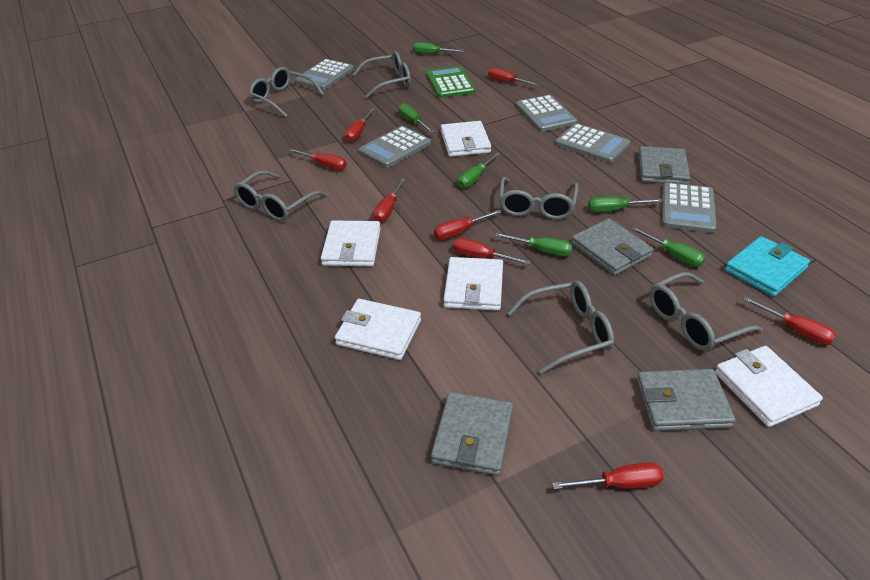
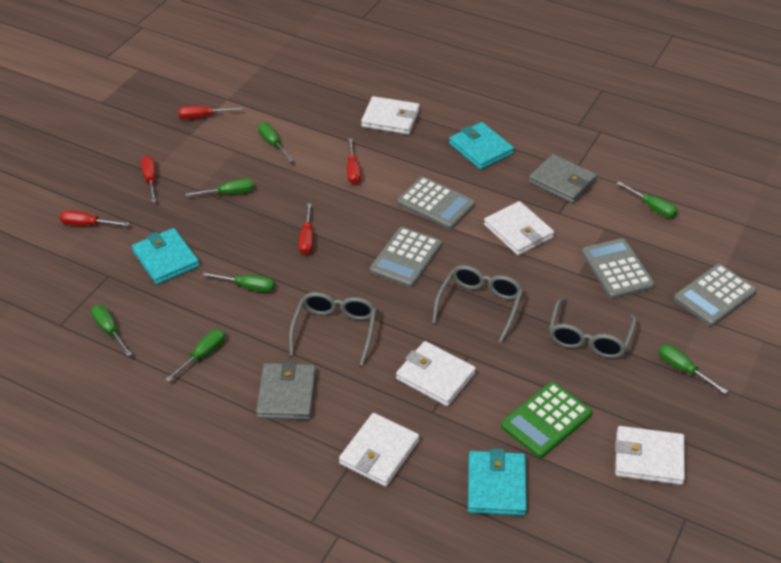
green screwdriver: 6 -> 7
grey calculator: 5 -> 4
grey glasses: 6 -> 3
grey wallet: 4 -> 2
red screwdriver: 8 -> 5
turquoise wallet: 1 -> 3

